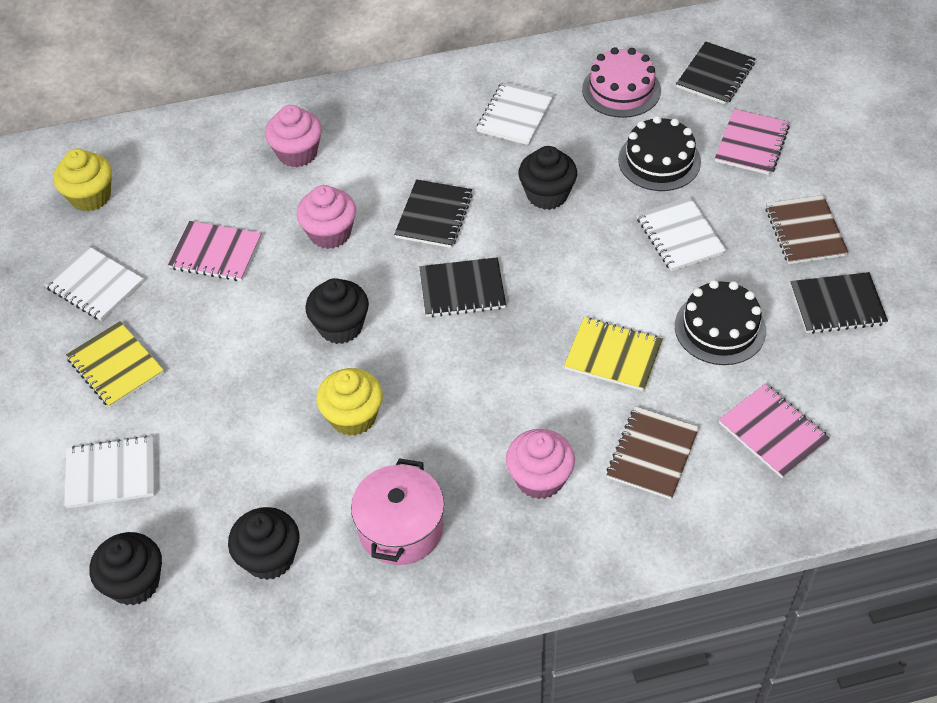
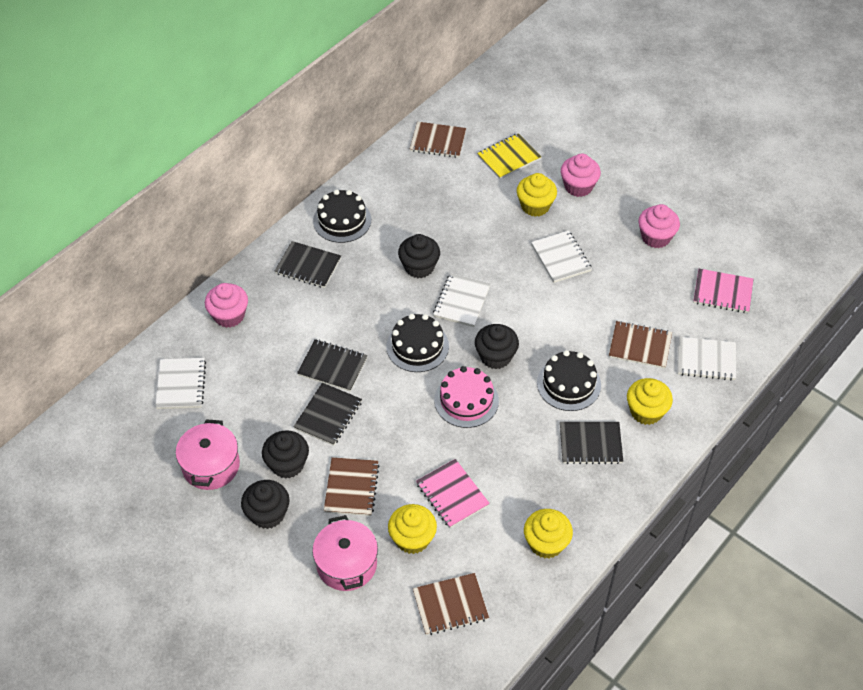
black cake: 2 -> 3
brown notebook: 2 -> 4
pink notebook: 3 -> 2
pink pot: 1 -> 2
yellow cupcake: 2 -> 4
yellow notebook: 2 -> 1

